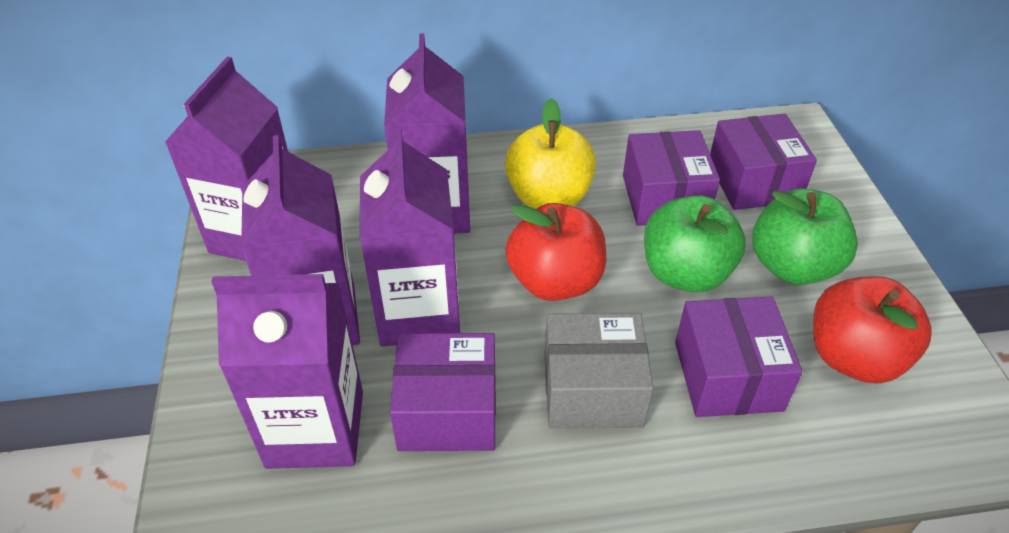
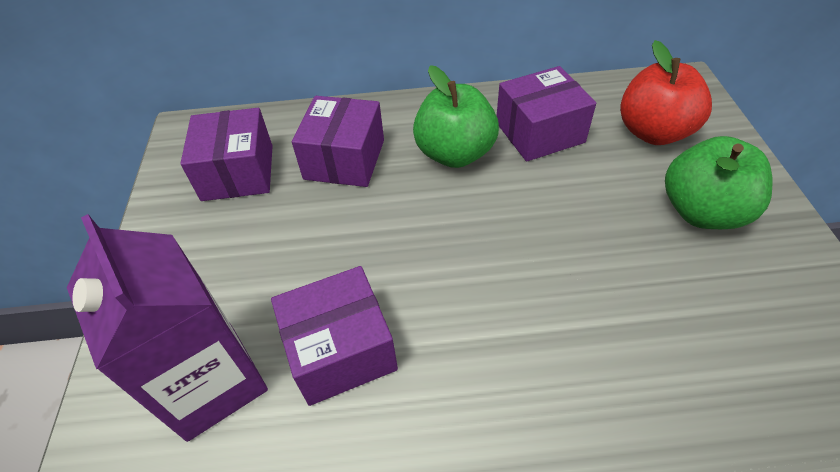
grey box: 1 -> 0
purple carton: 5 -> 1
red apple: 2 -> 1
yellow apple: 1 -> 0

